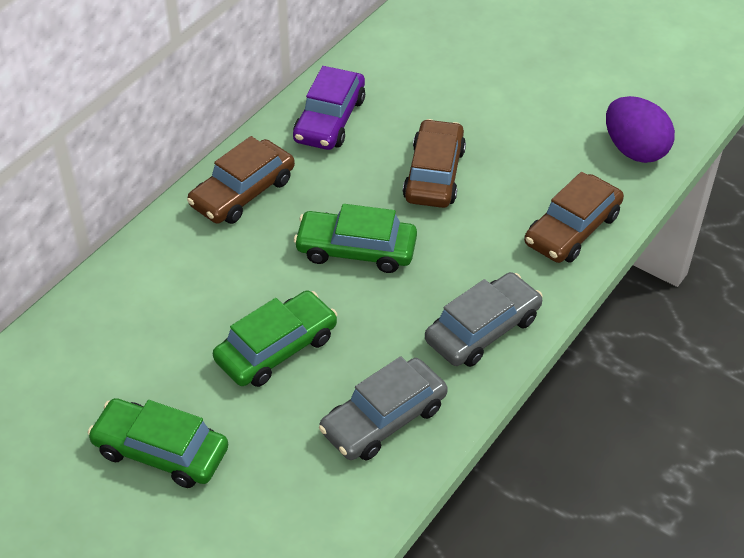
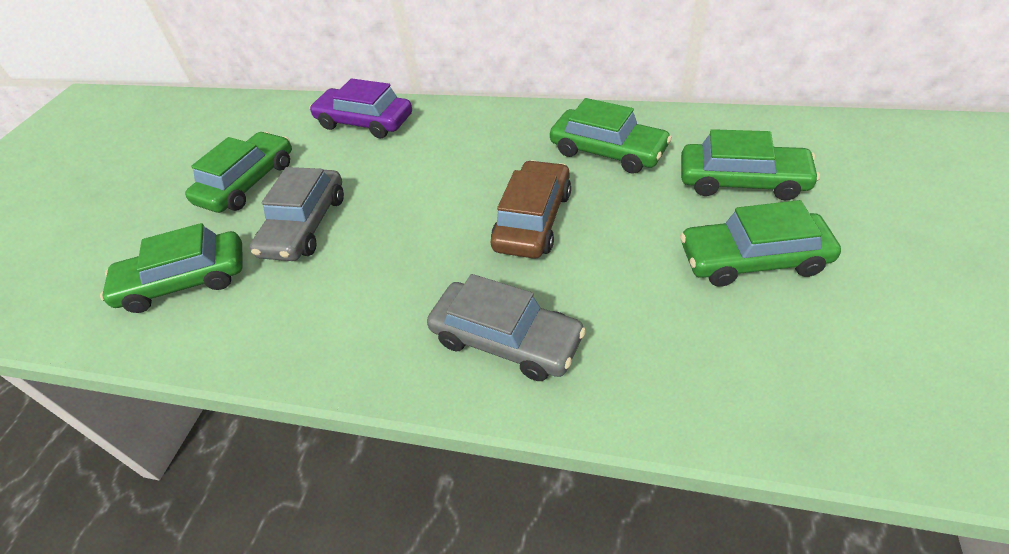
brown car: 3 -> 1
green car: 3 -> 5
purple egg: 1 -> 0

